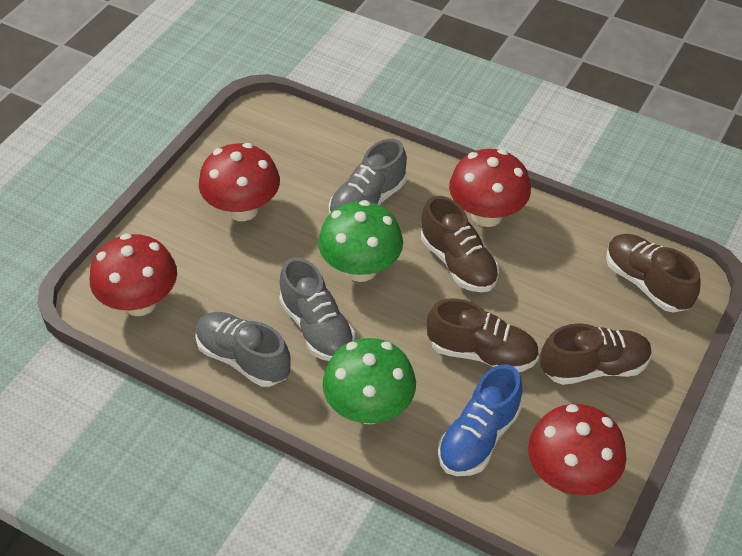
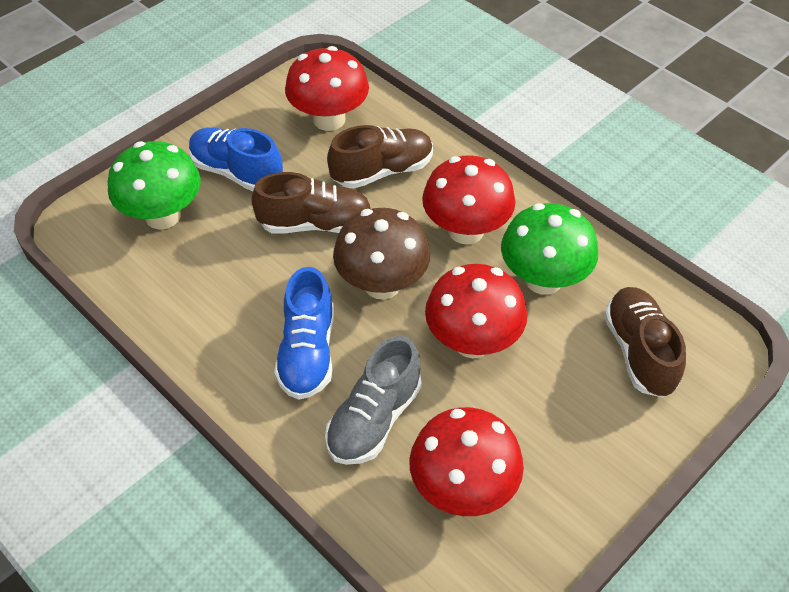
blue shoe: 1 -> 2
brown mushroom: 0 -> 1
brown shoe: 4 -> 3
grey shoe: 3 -> 1

